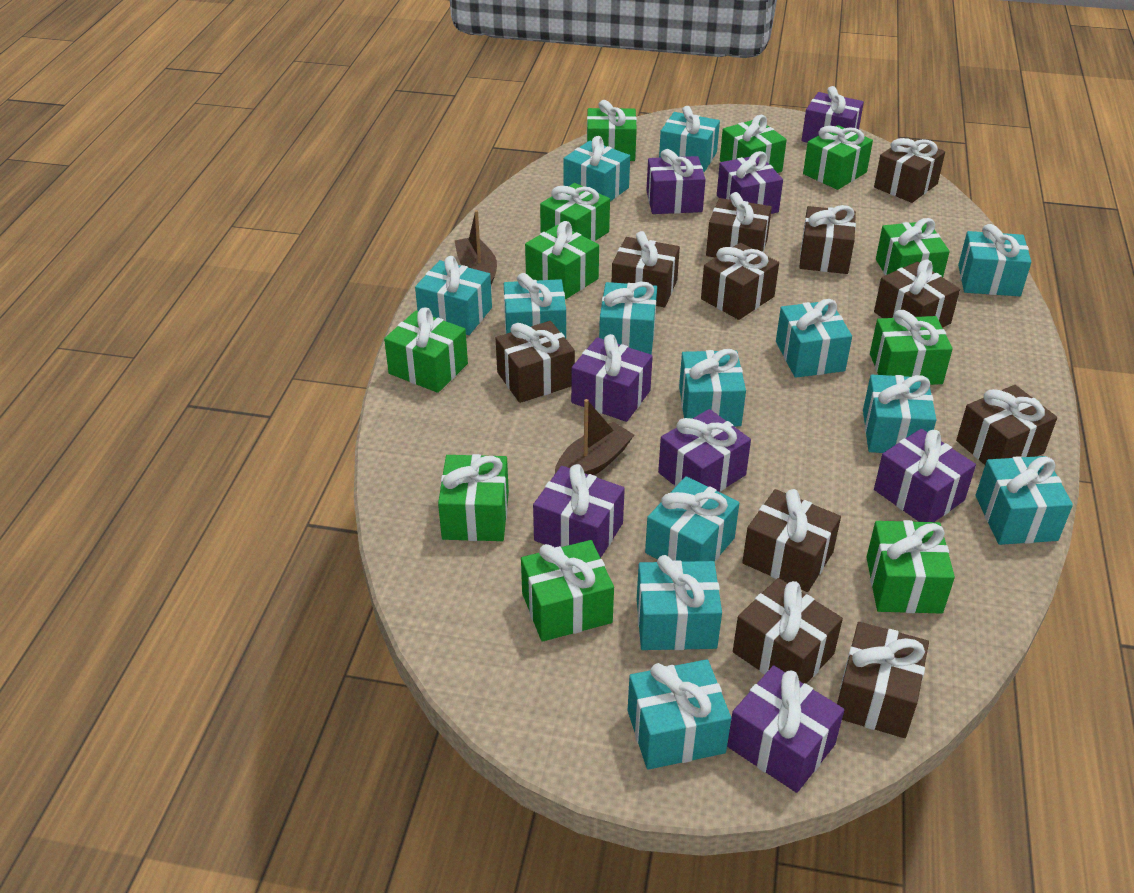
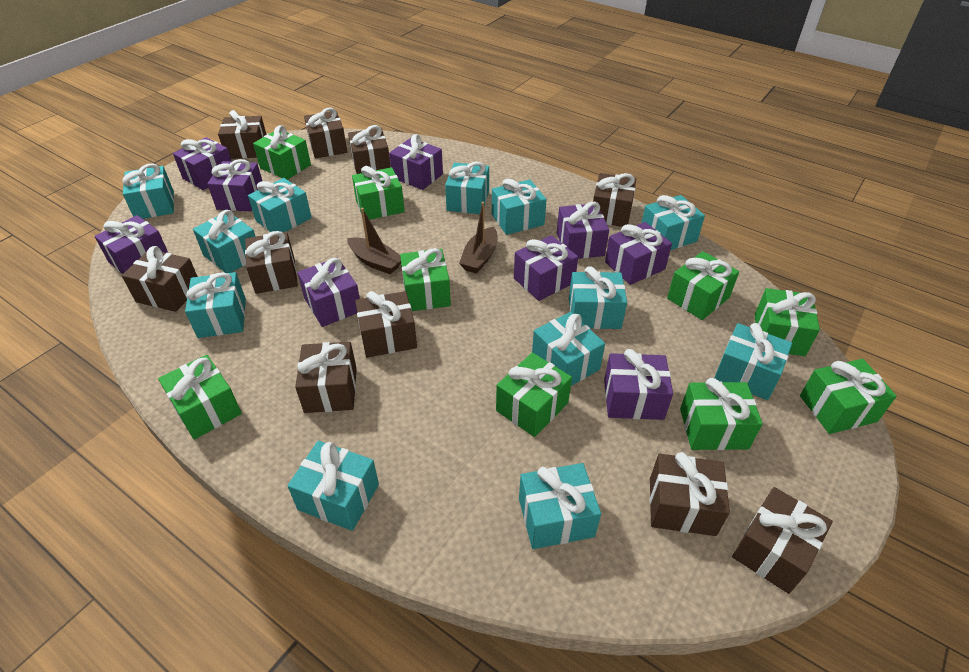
brown gift: 11 -> 10
green gift: 11 -> 9
purple gift: 8 -> 9
turquoise gift: 13 -> 12

